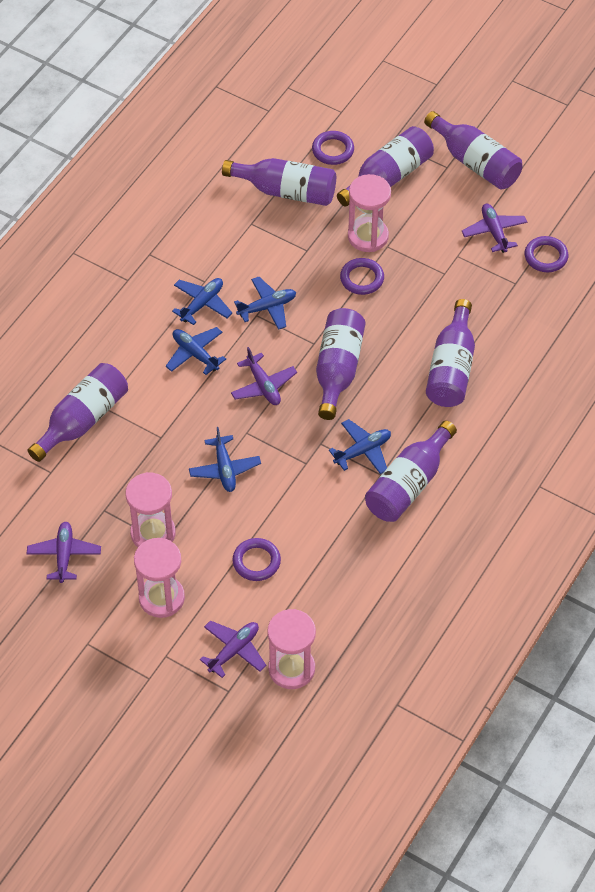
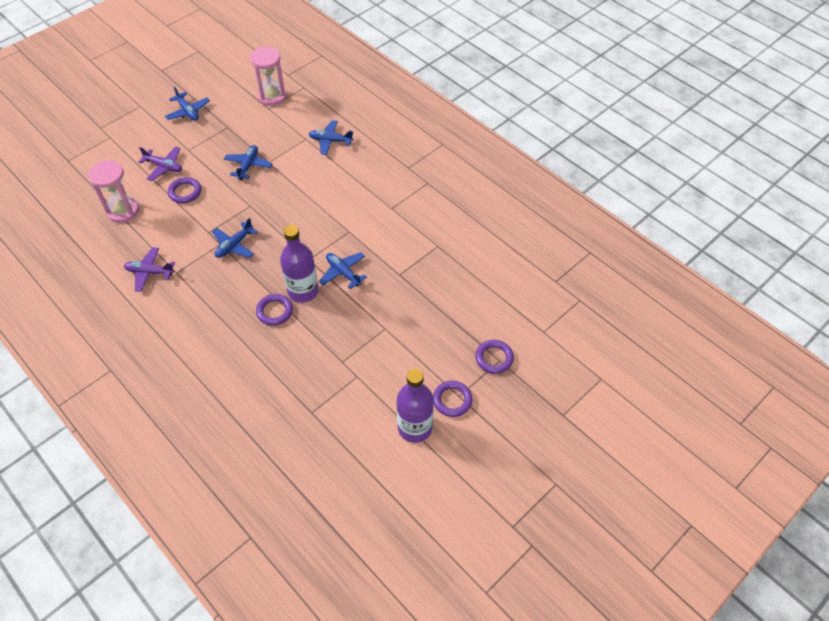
pink hourglass: 4 -> 2
purple bottle: 7 -> 2
purple plane: 4 -> 2

